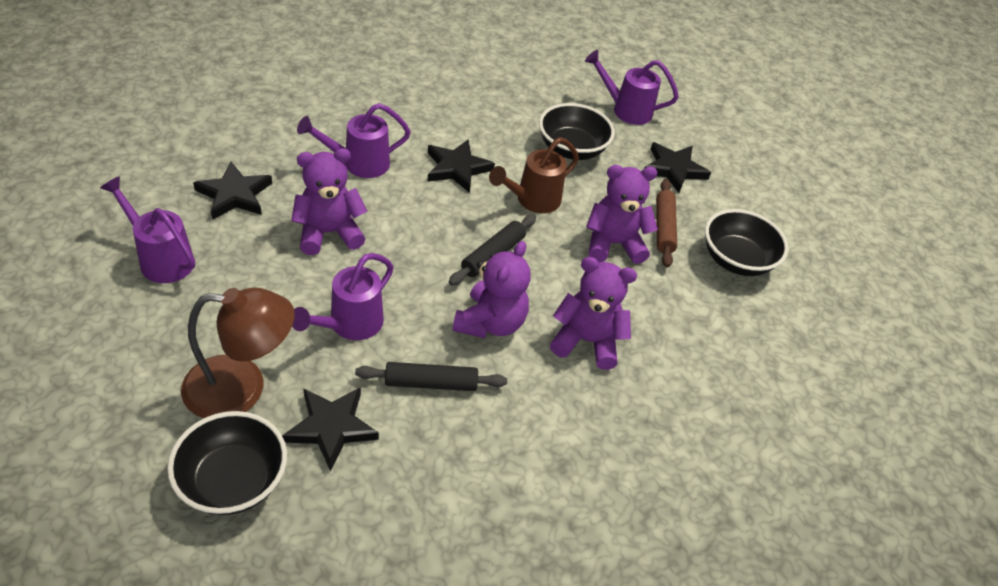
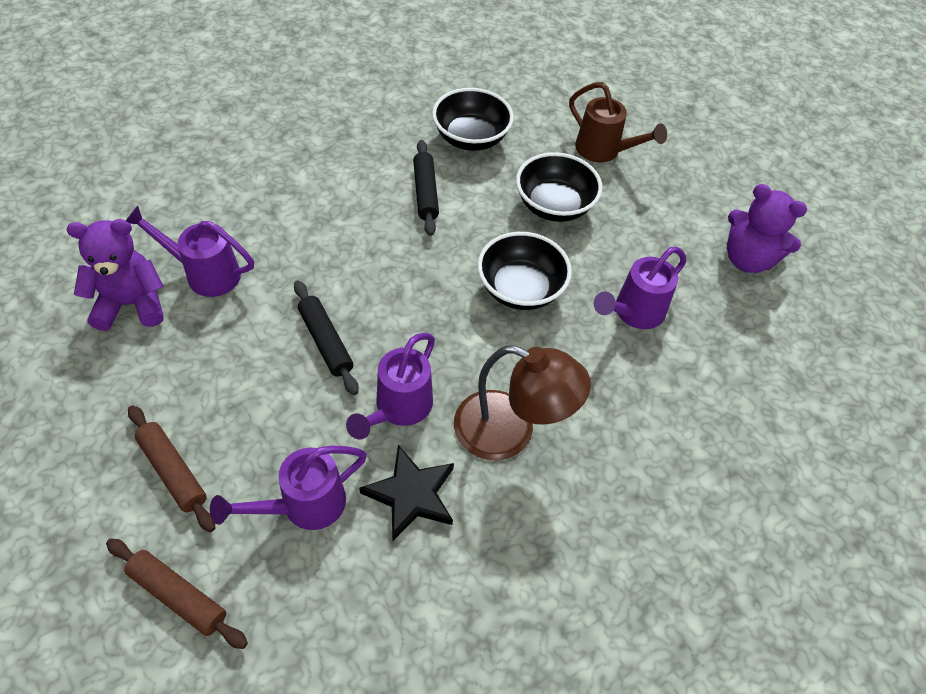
black star: 4 -> 1
brown rolling pin: 1 -> 2
purple teddy bear: 4 -> 2

